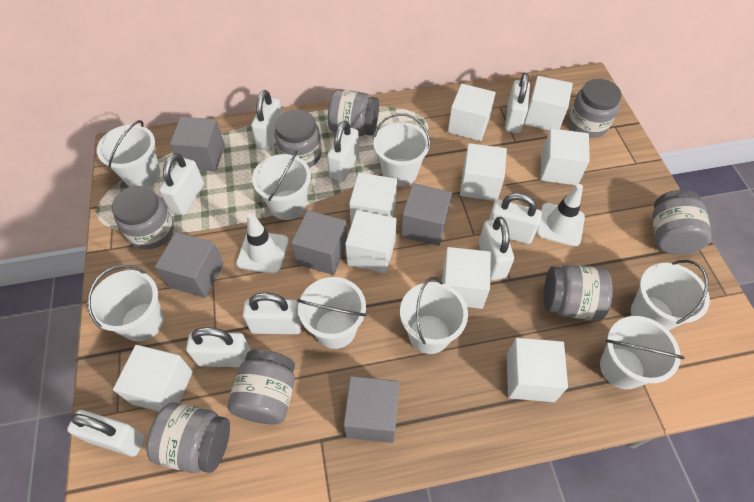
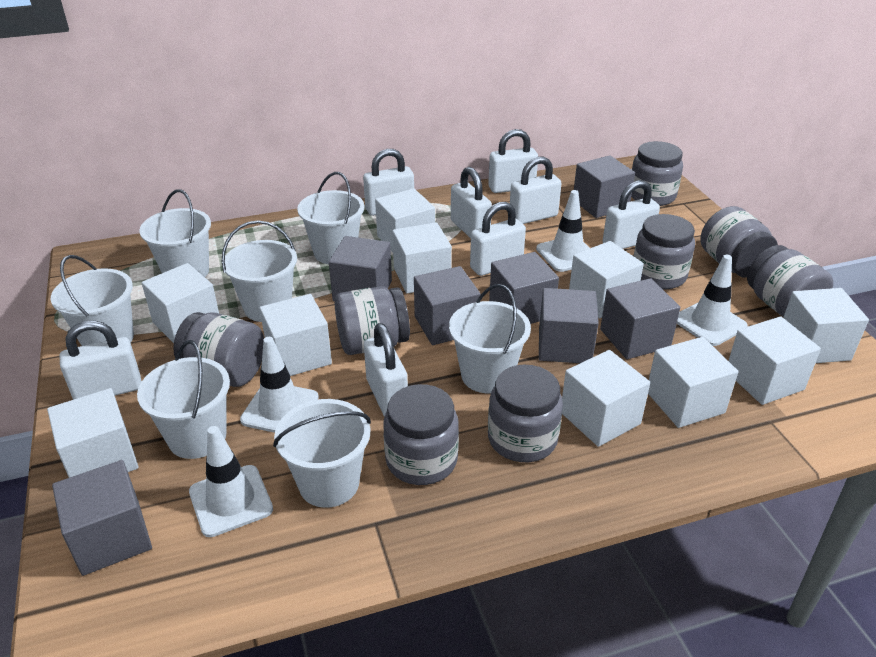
grey cube: 5 -> 7
white bucket: 8 -> 7
white cube: 9 -> 10
white padlock: 9 -> 8
white traffic cone: 2 -> 4

